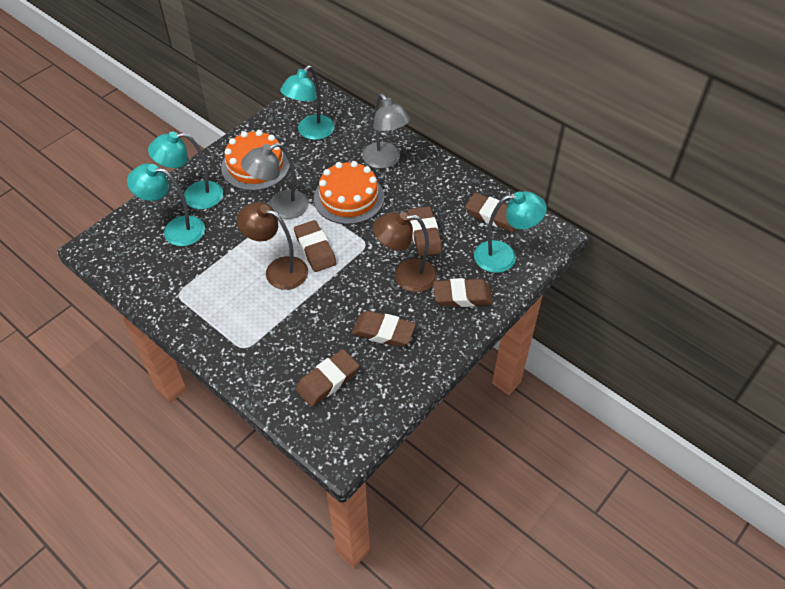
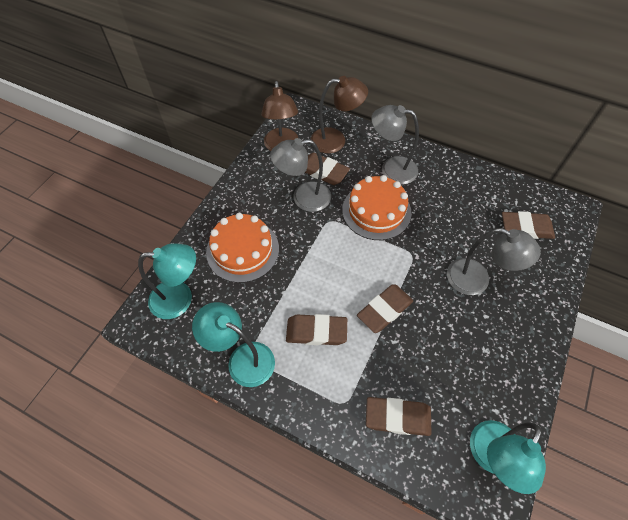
brown eraser: 6 -> 5
grey lamp: 2 -> 3
turquoise lamp: 4 -> 3

